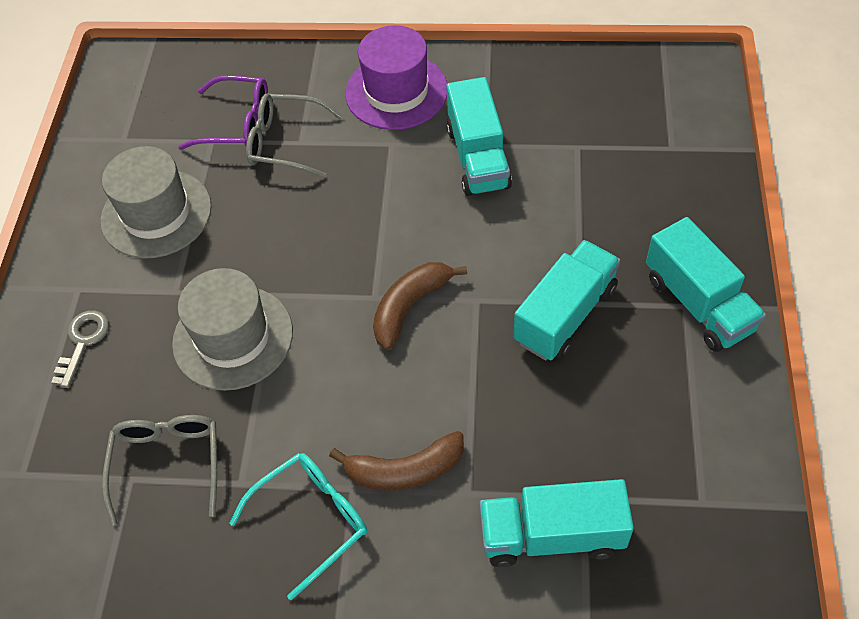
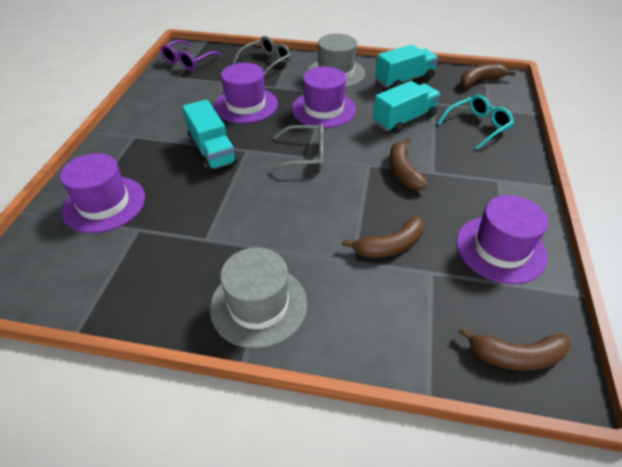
brown banana: 2 -> 4
grey key: 1 -> 0
purple hat: 1 -> 4
turquoise truck: 4 -> 3

